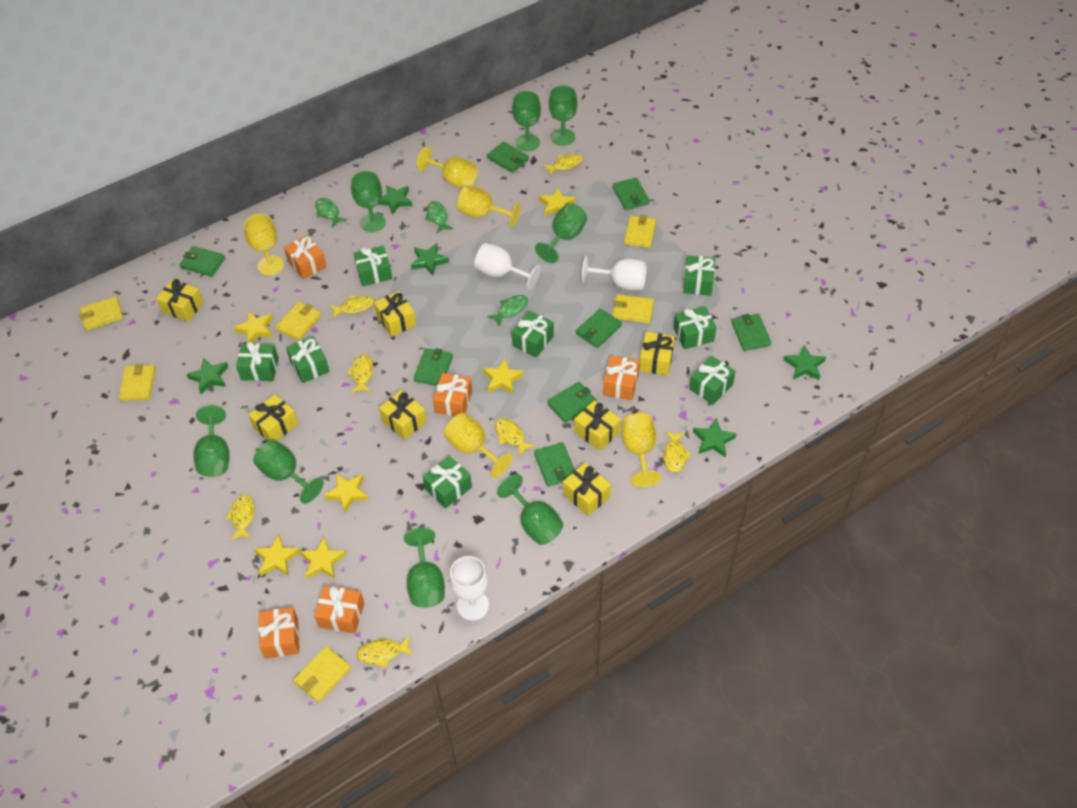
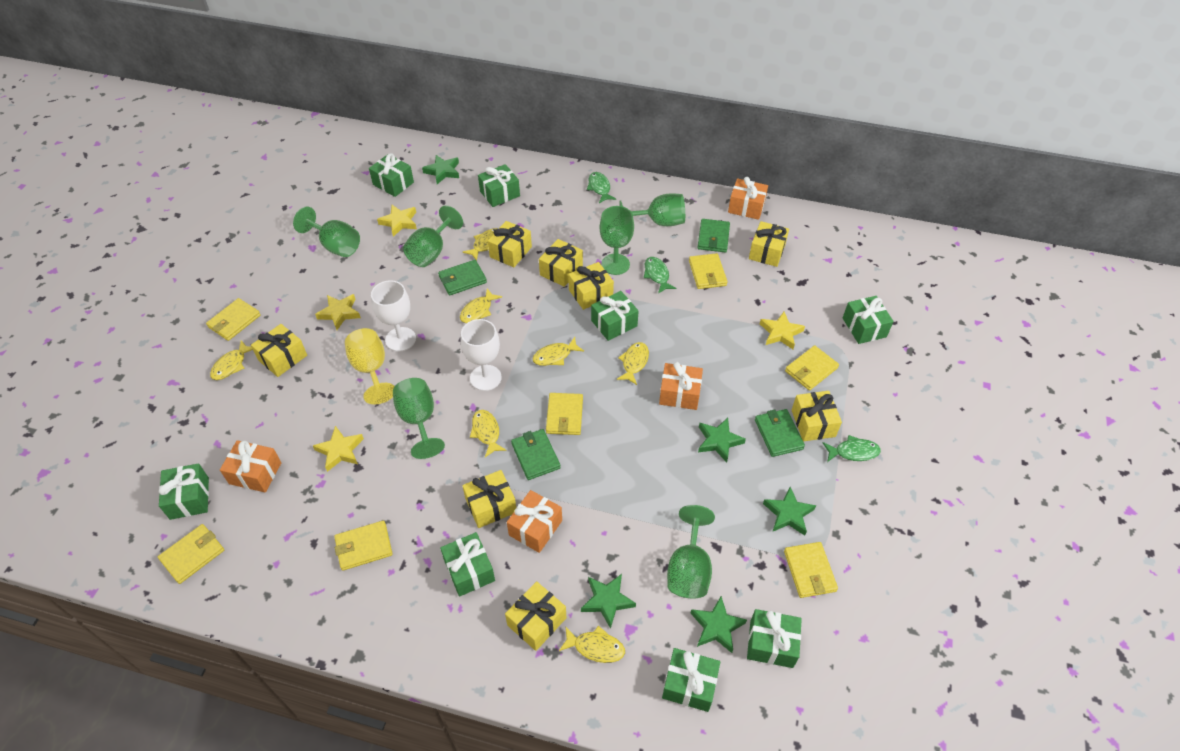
green goblet: 8 -> 6
green wallet: 8 -> 4
orange gift: 5 -> 4
white goblet: 3 -> 2
yellow gift: 7 -> 8
yellow goblet: 5 -> 1
yellow star: 6 -> 4
yellow wallet: 6 -> 7

